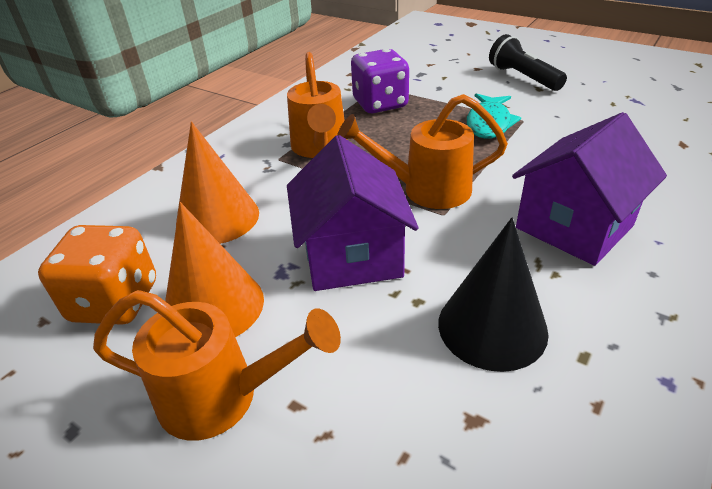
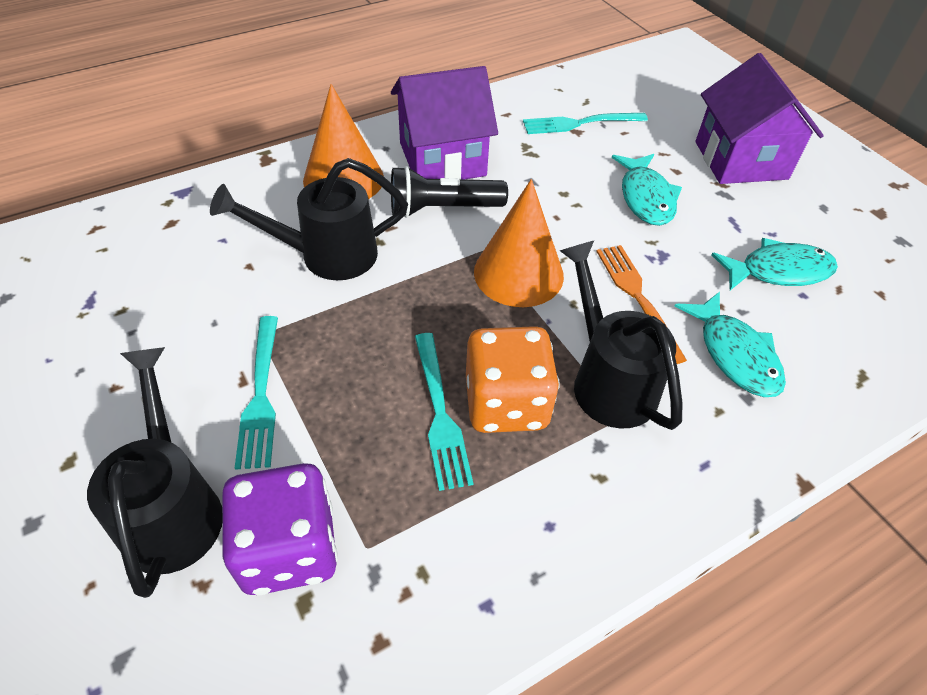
black cone: 1 -> 0
black watering can: 0 -> 3
orange fork: 0 -> 1
orange watering can: 3 -> 0
turquoise fish: 1 -> 3
turquoise fork: 0 -> 3

